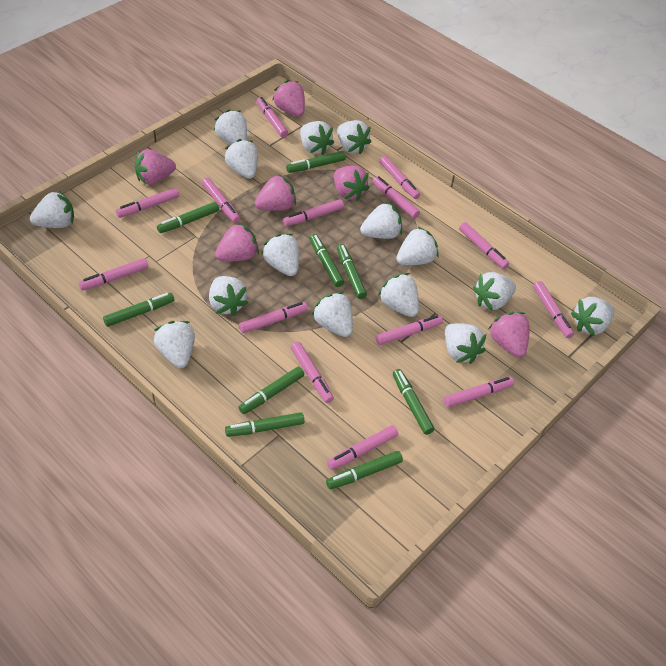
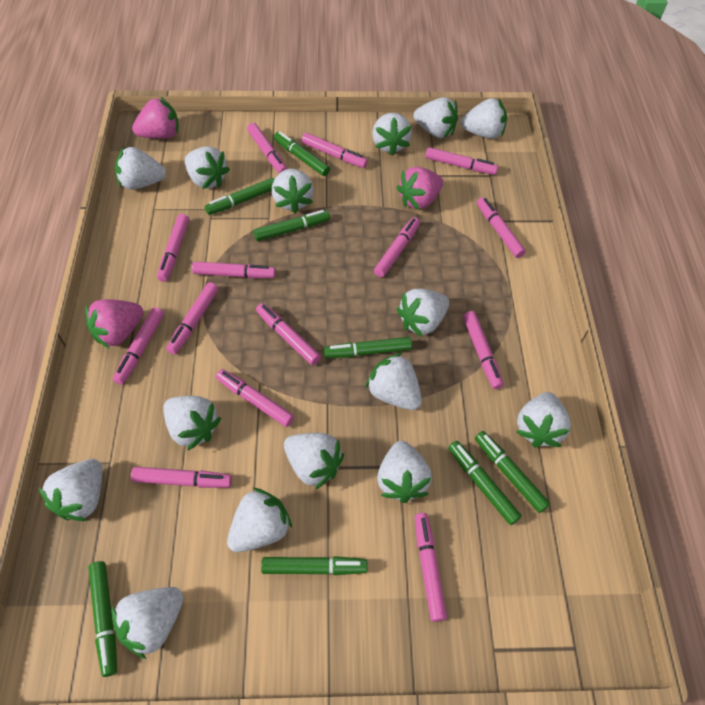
green marker: 9 -> 8
pink strawberry: 6 -> 3

